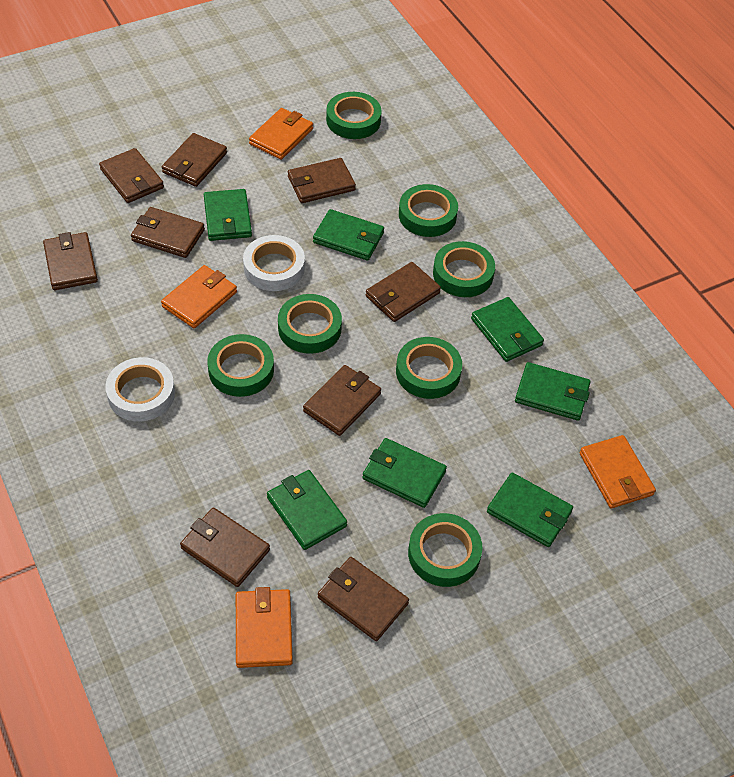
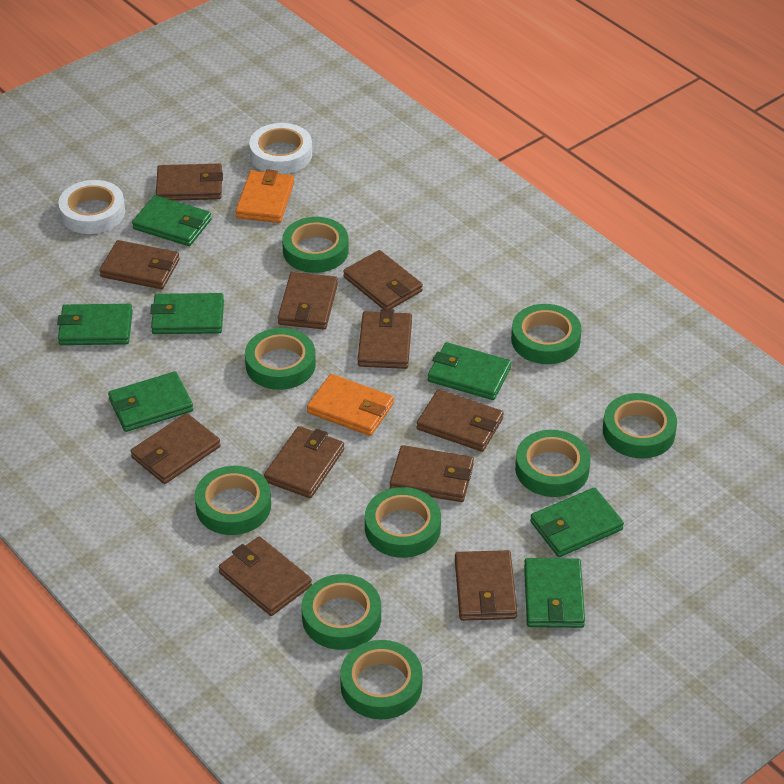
brown wallet: 9 -> 11
green tape: 7 -> 9
orange wallet: 4 -> 2

